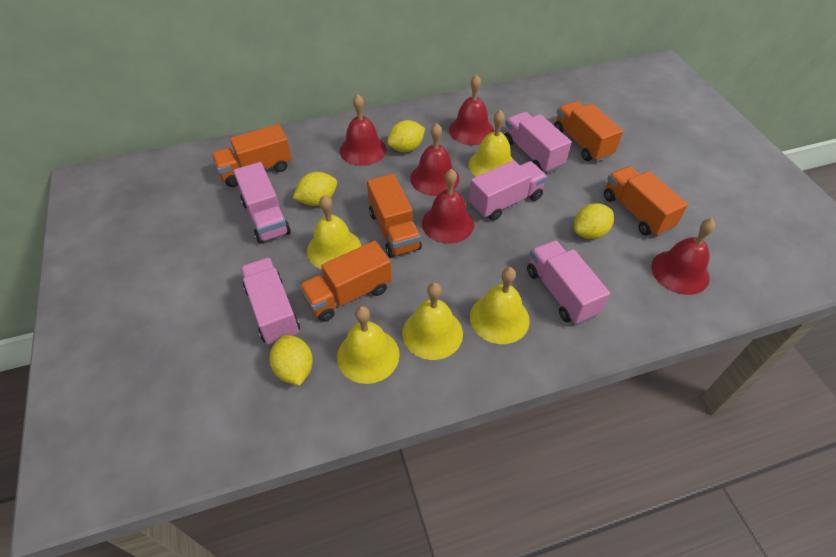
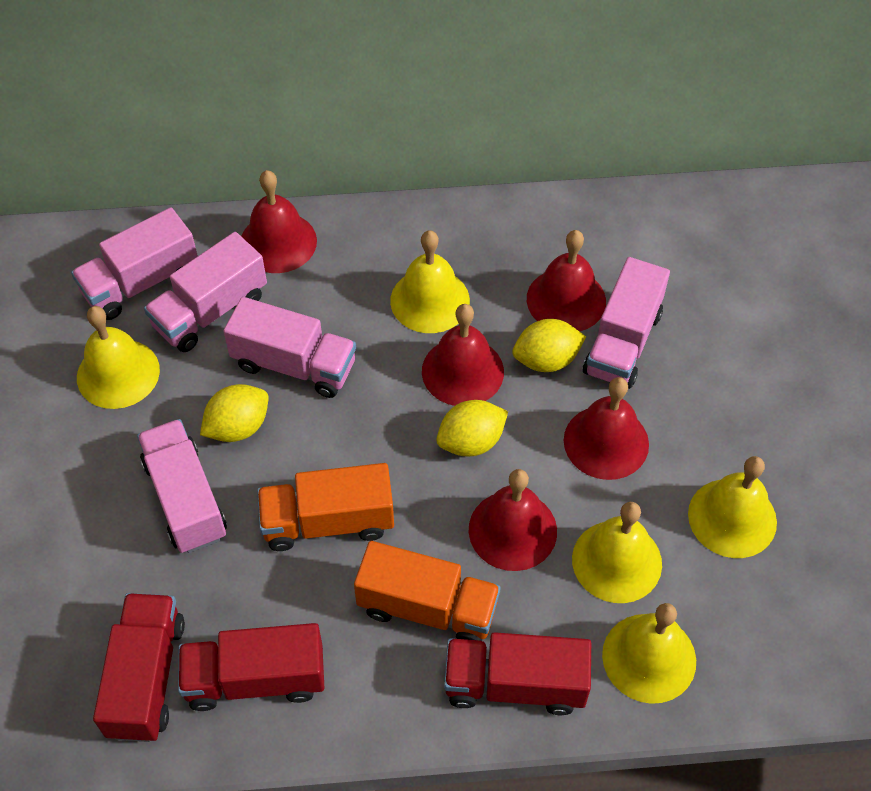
orange truck: 5 -> 2
red truck: 0 -> 3
yellow lemon: 4 -> 3

